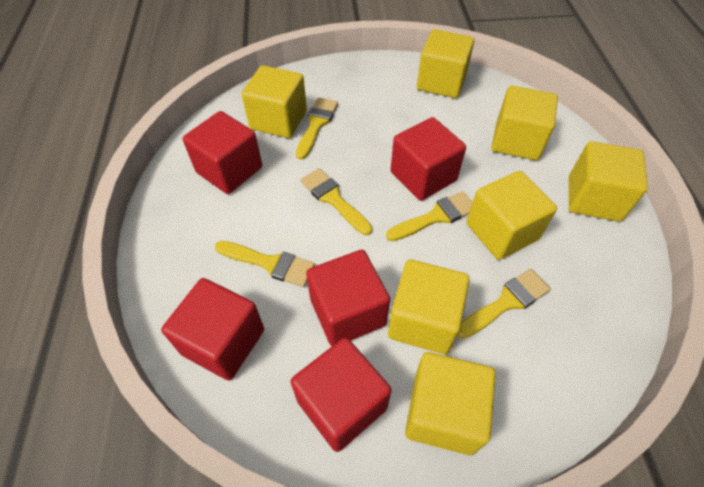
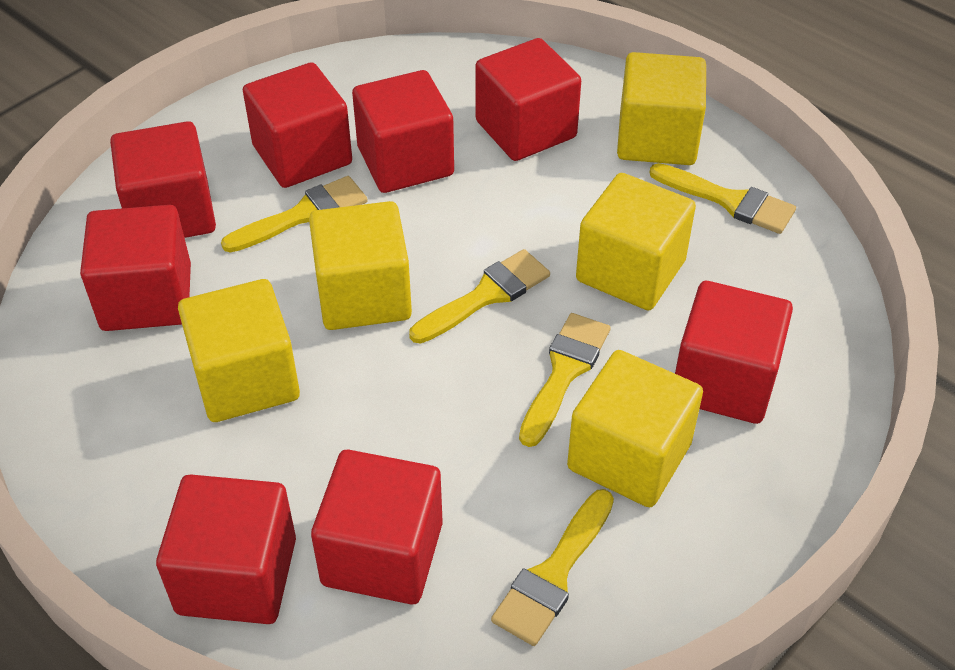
red cube: 5 -> 8
yellow cube: 7 -> 5

